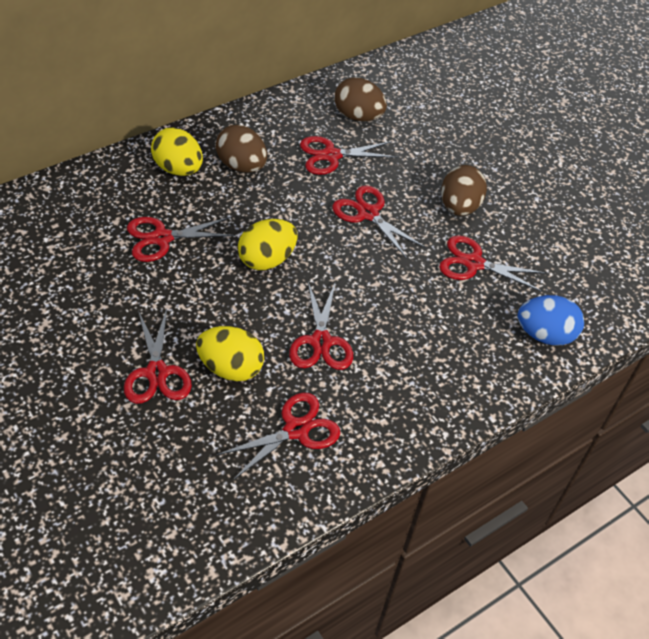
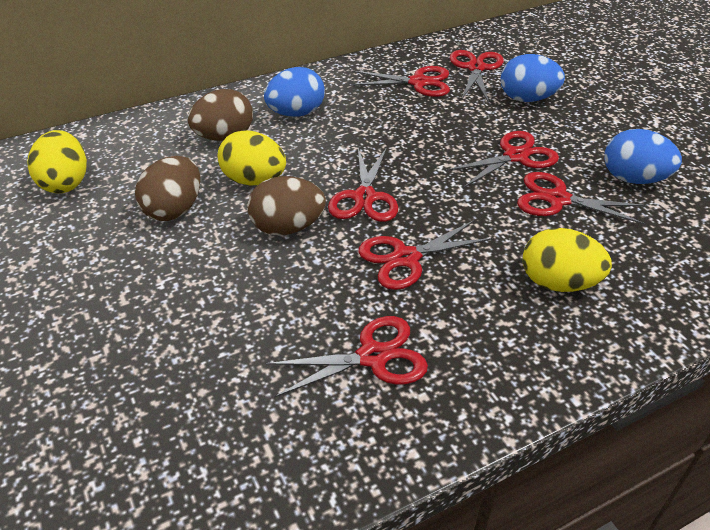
blue egg: 1 -> 3

